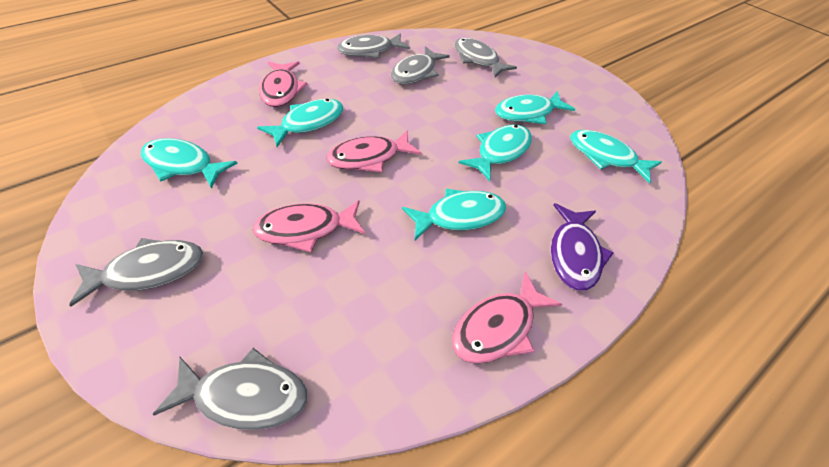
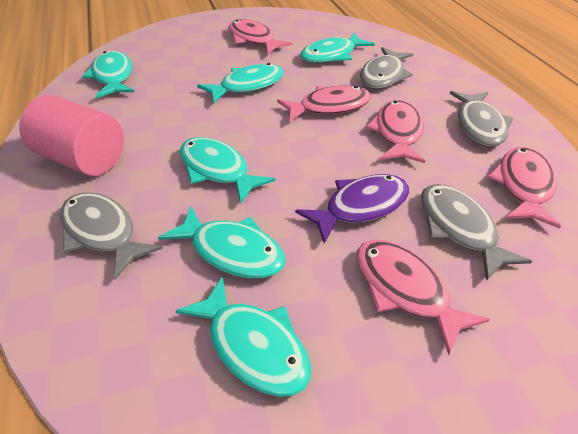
grey fish: 5 -> 4
pink cylinder: 0 -> 1
pink fish: 4 -> 5

